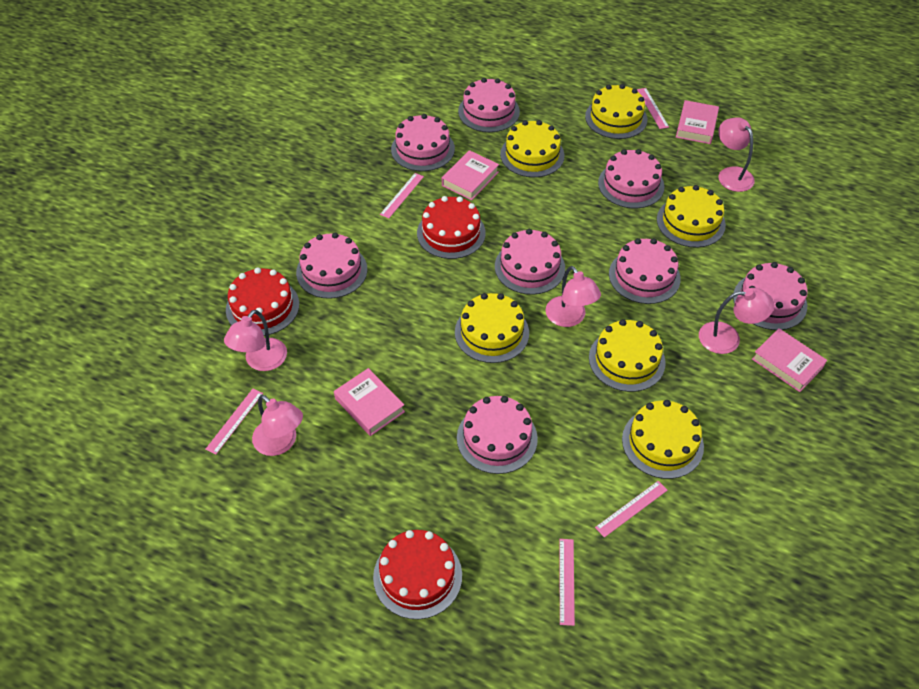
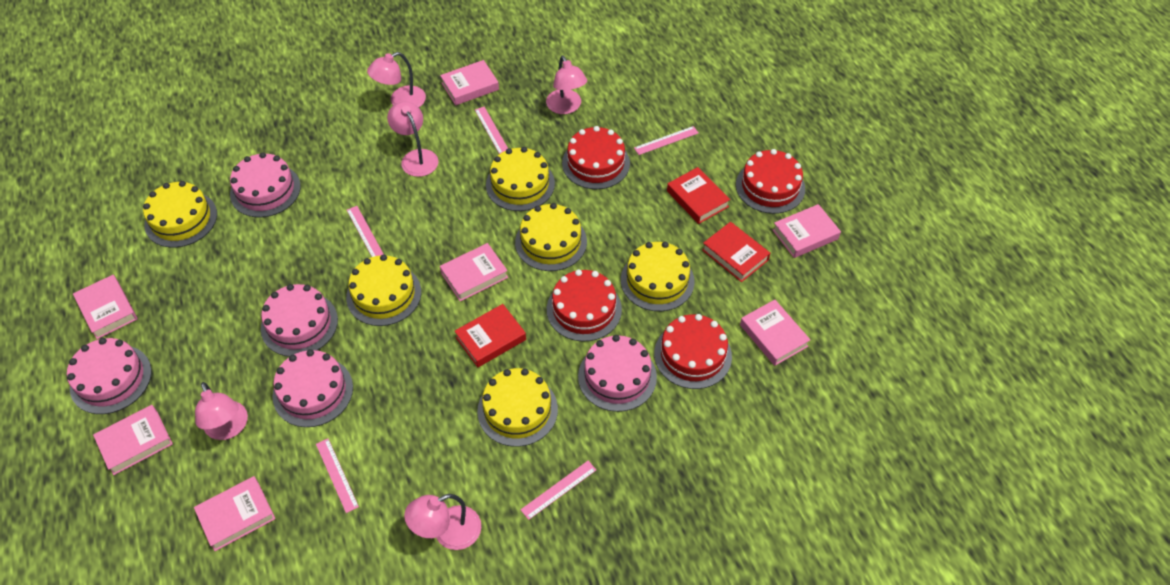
pink book: 4 -> 7
pink cake: 8 -> 5
red book: 0 -> 3
red cake: 3 -> 4

